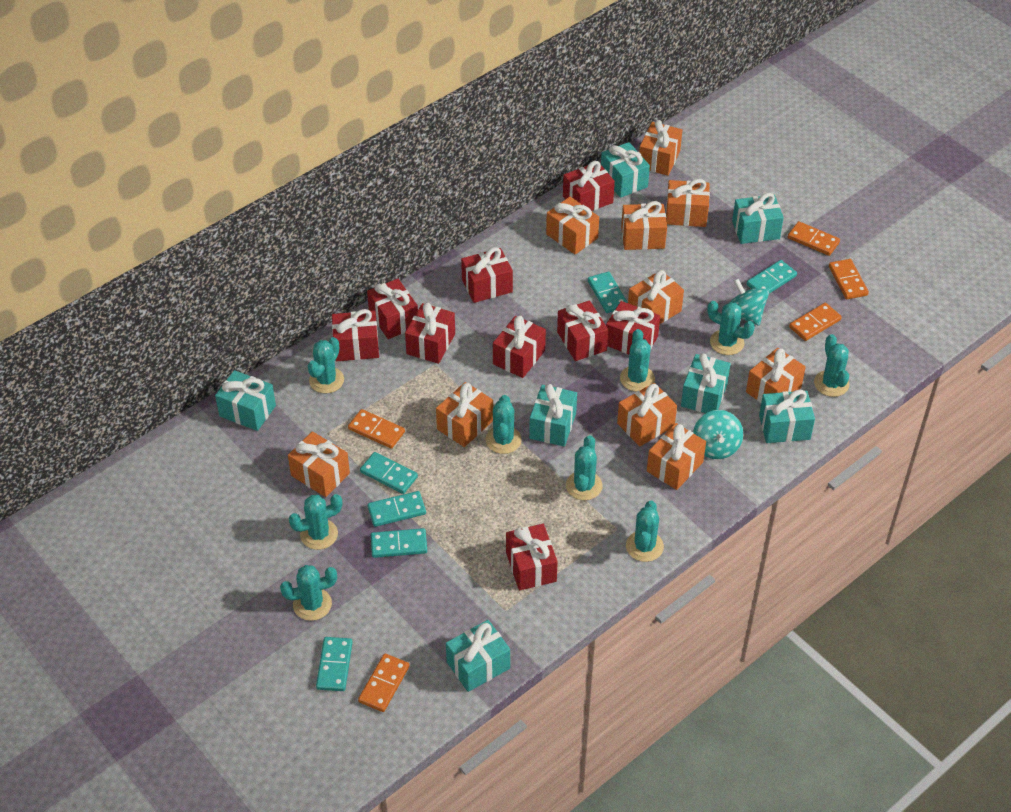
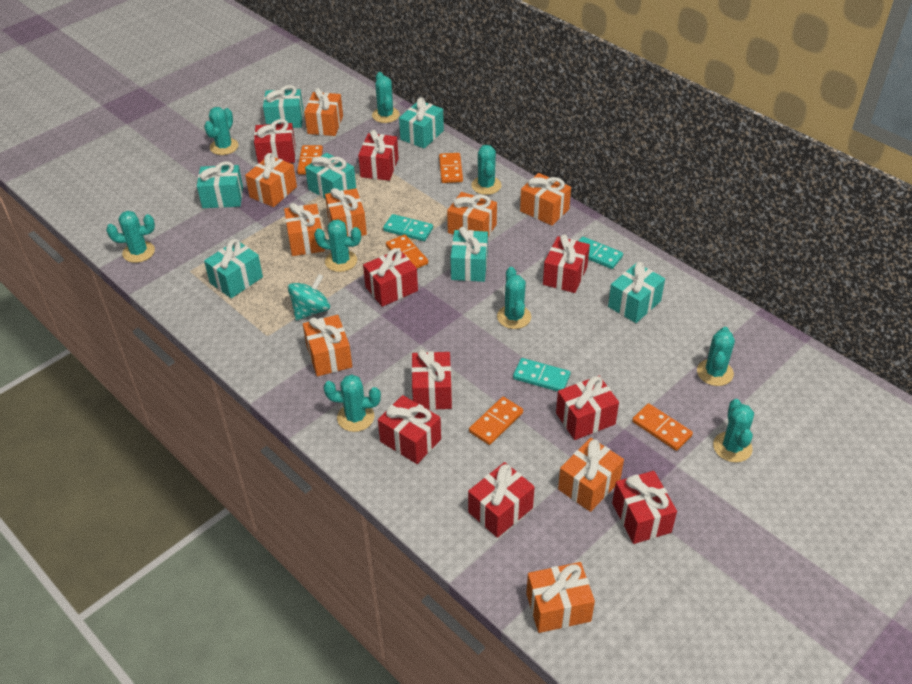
orange gift: 10 -> 9
turquoise domino: 6 -> 3
turquoise spinning top: 2 -> 1

